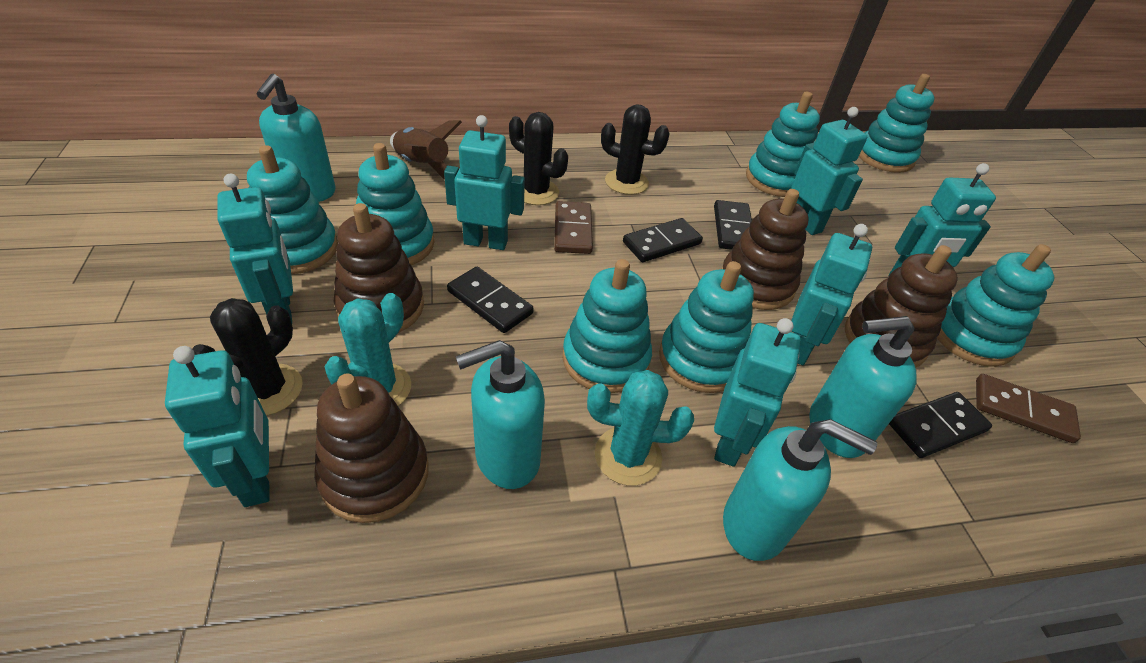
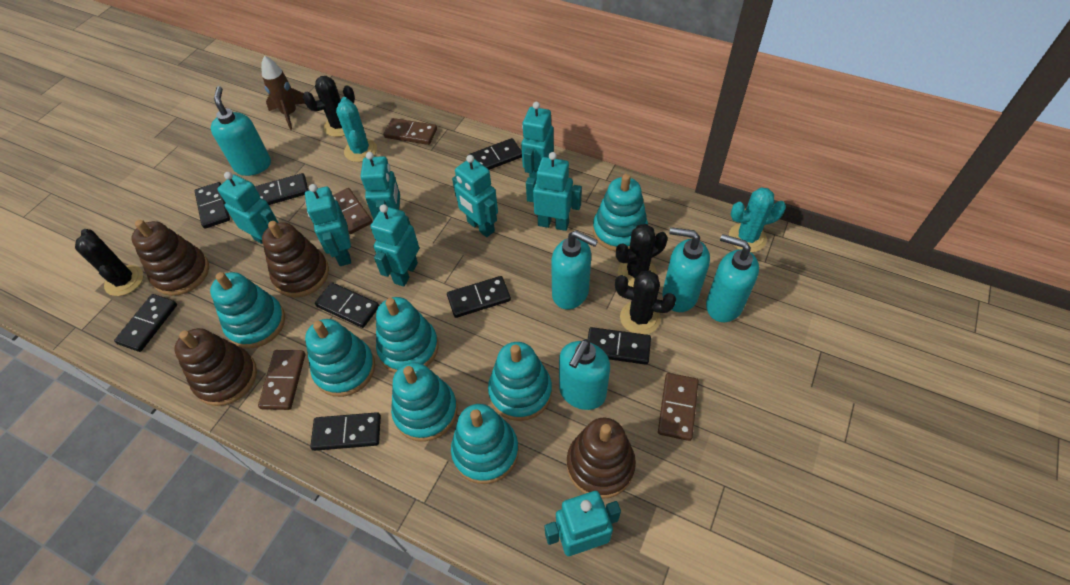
black cactus: 3 -> 4
black domino: 4 -> 8
brown domino: 2 -> 4
turquoise robot: 7 -> 8
turquoise soap dispenser: 4 -> 5

